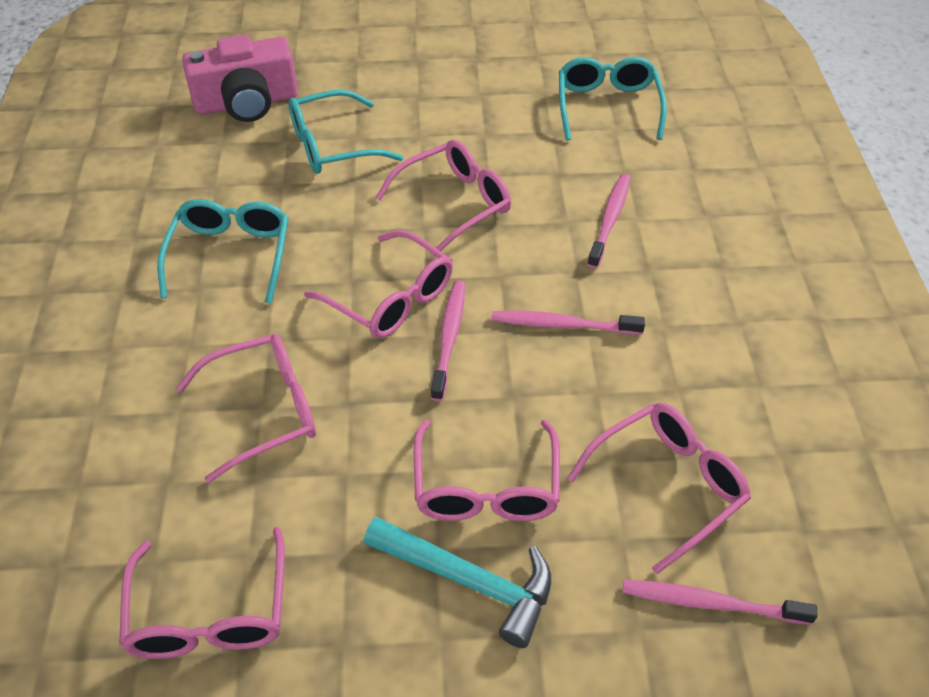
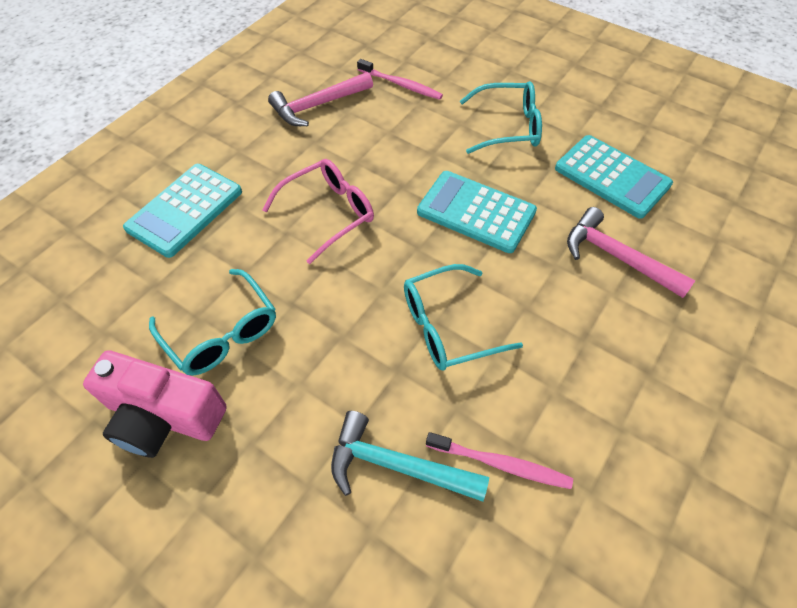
pink glasses: 6 -> 1
pink hammer: 0 -> 2
pink toothbrush: 4 -> 2
turquoise calculator: 0 -> 3

